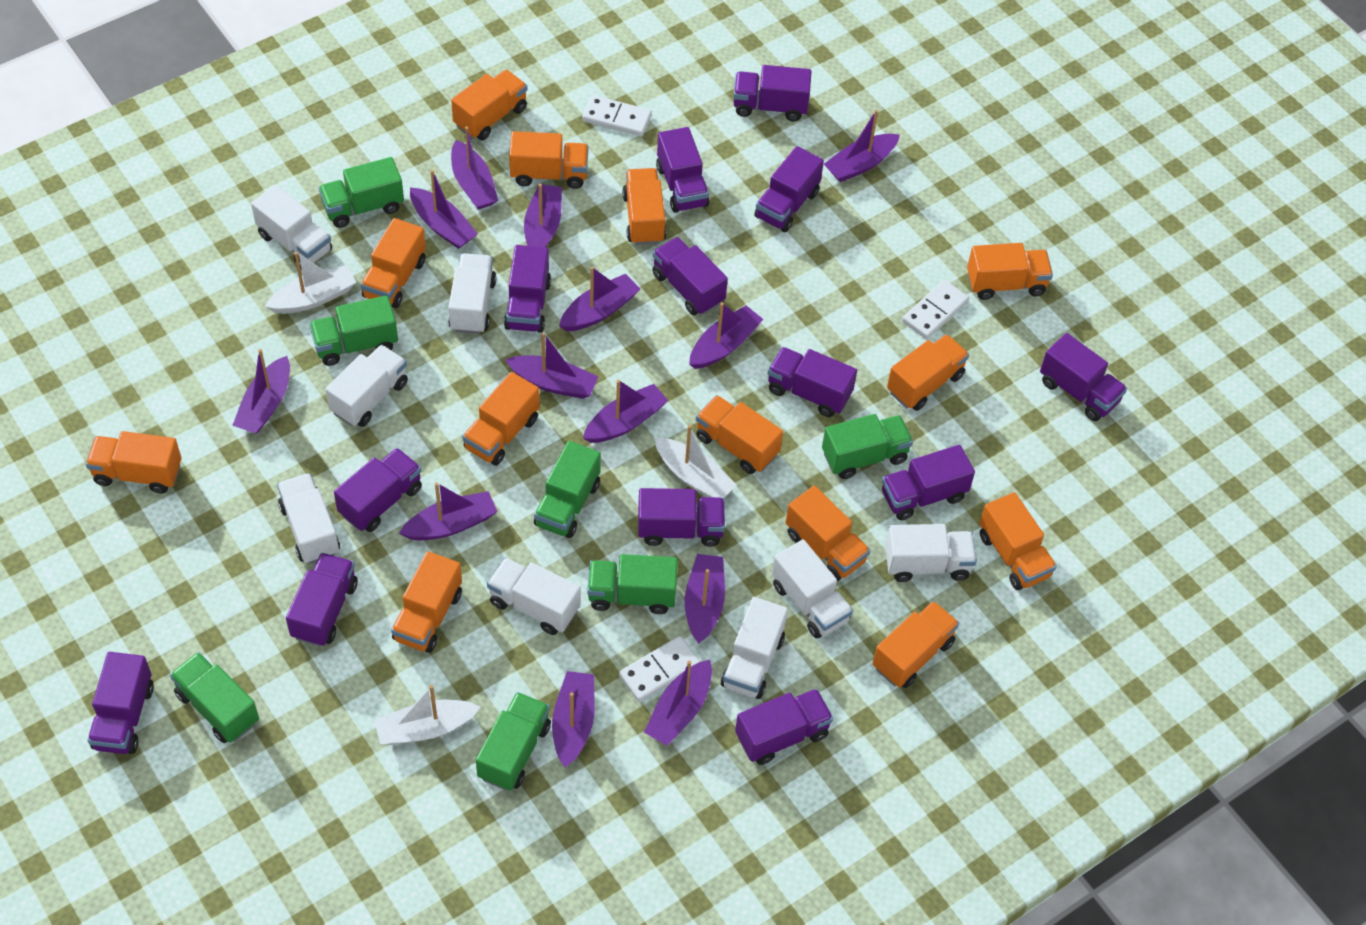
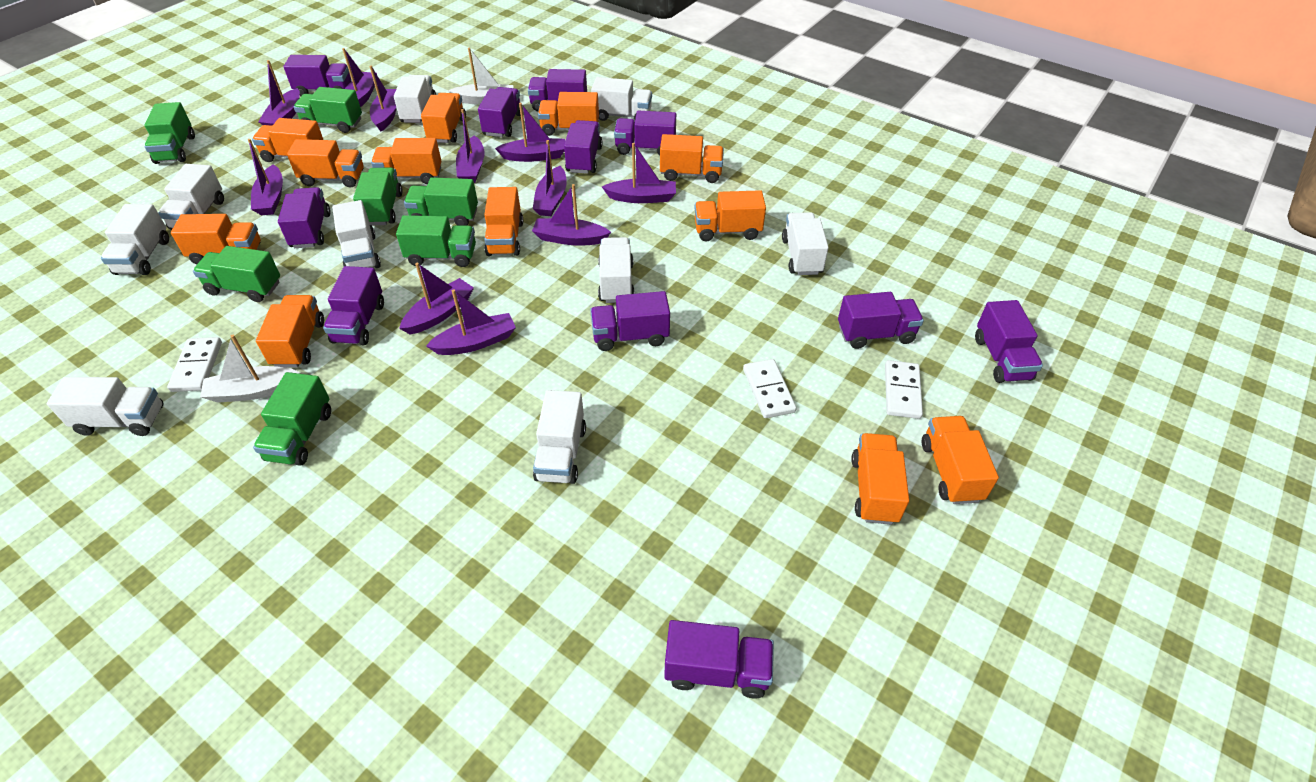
orange truck: 13 -> 12
purple boat: 13 -> 11
purple truck: 13 -> 11
white boat: 3 -> 2
white truck: 8 -> 9

